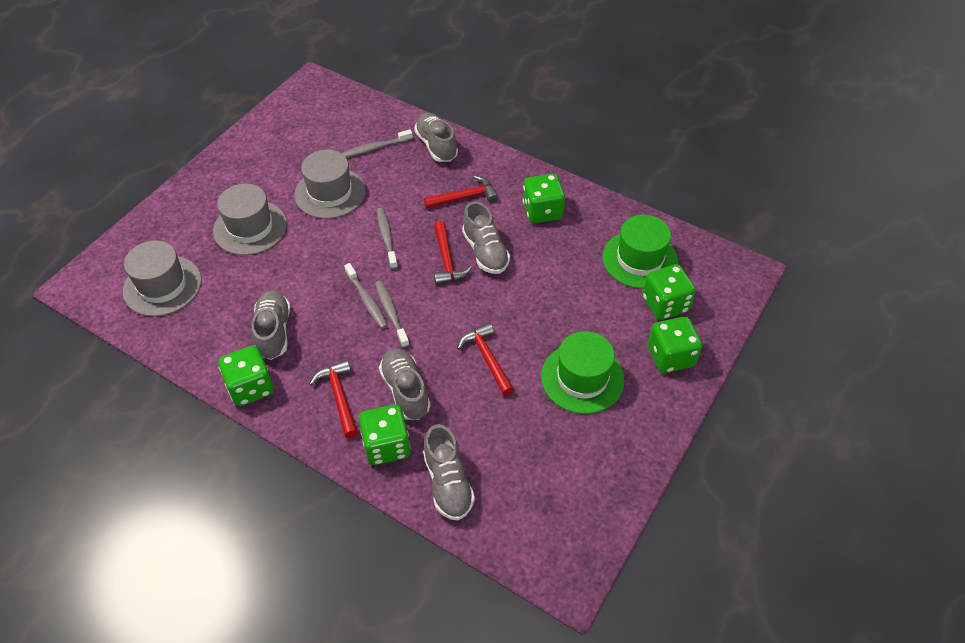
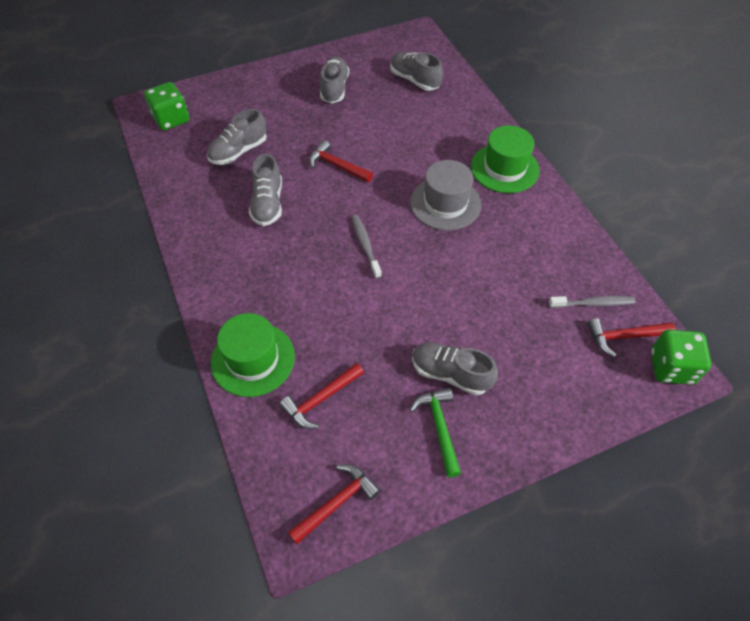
green dice: 5 -> 2
green hammer: 0 -> 1
grey hat: 3 -> 1
grey toothbrush: 4 -> 2

